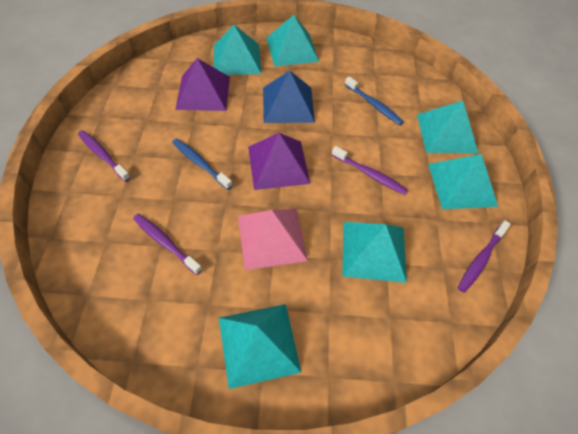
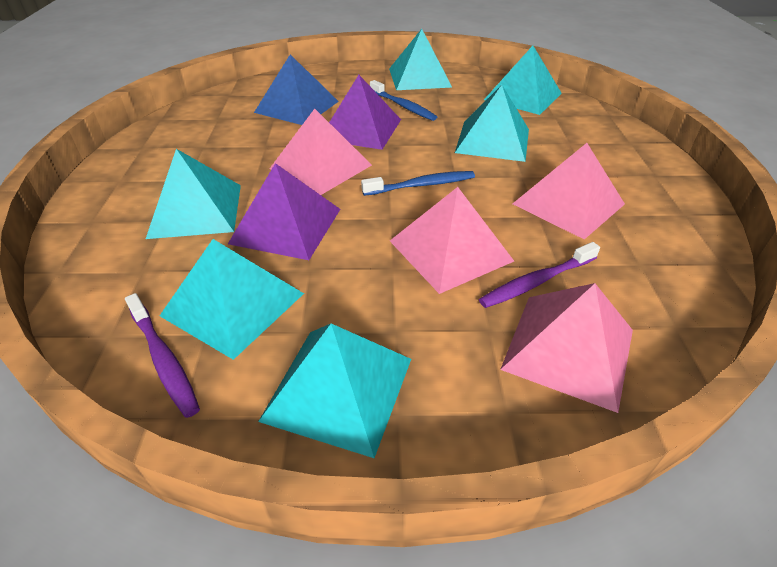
pink pyramid: 1 -> 4
purple toothbrush: 4 -> 2

